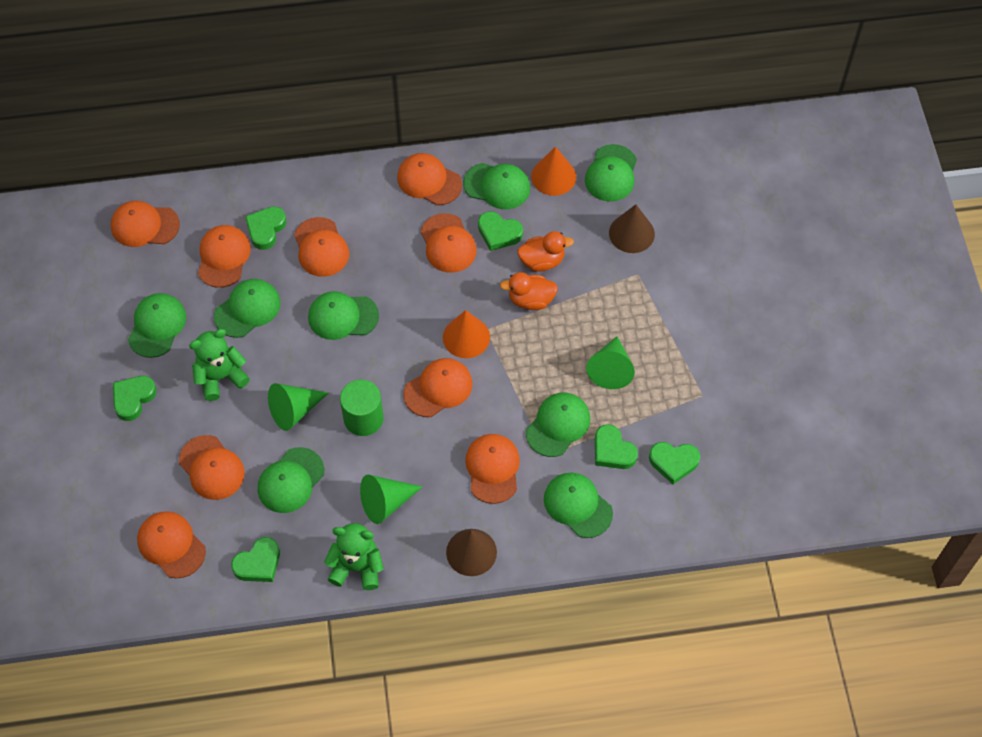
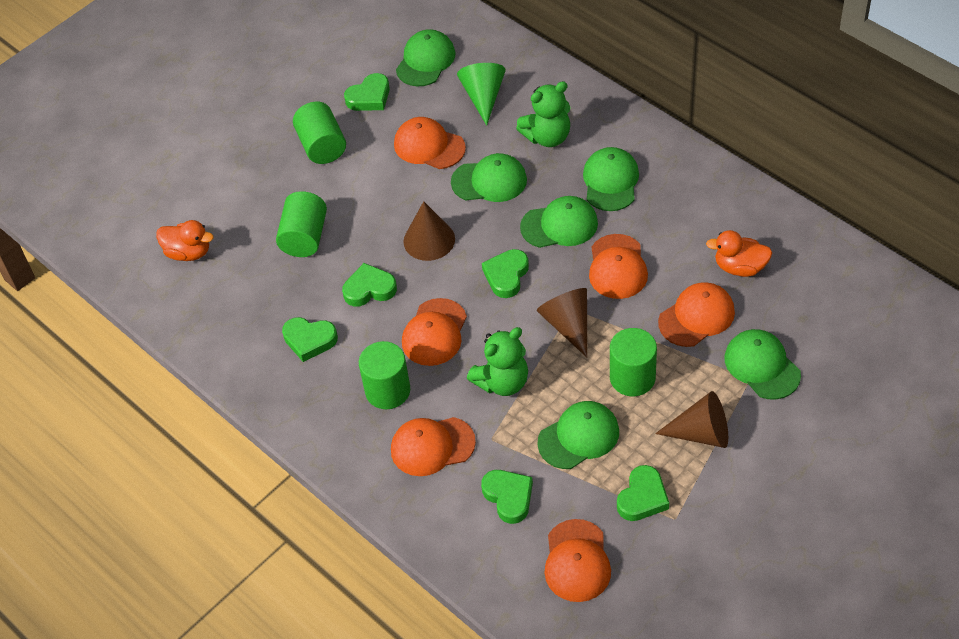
brown cone: 2 -> 3
green cap: 8 -> 6
green cone: 3 -> 1
green cylinder: 1 -> 4
orange cap: 9 -> 6
orange cone: 2 -> 0

